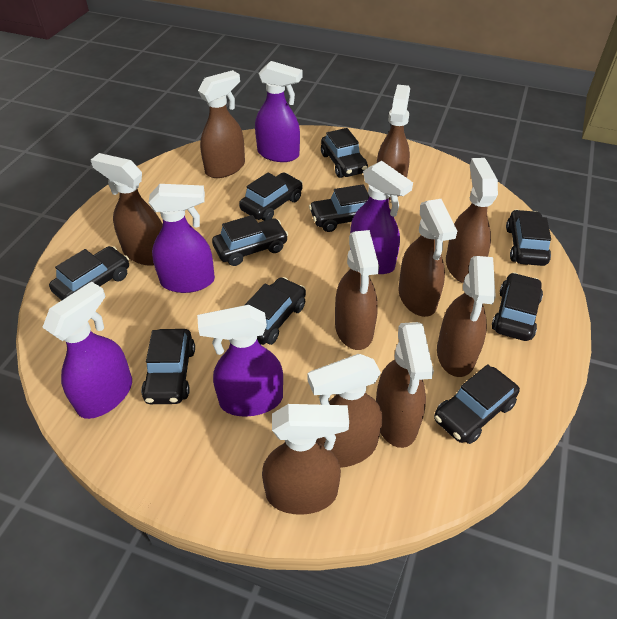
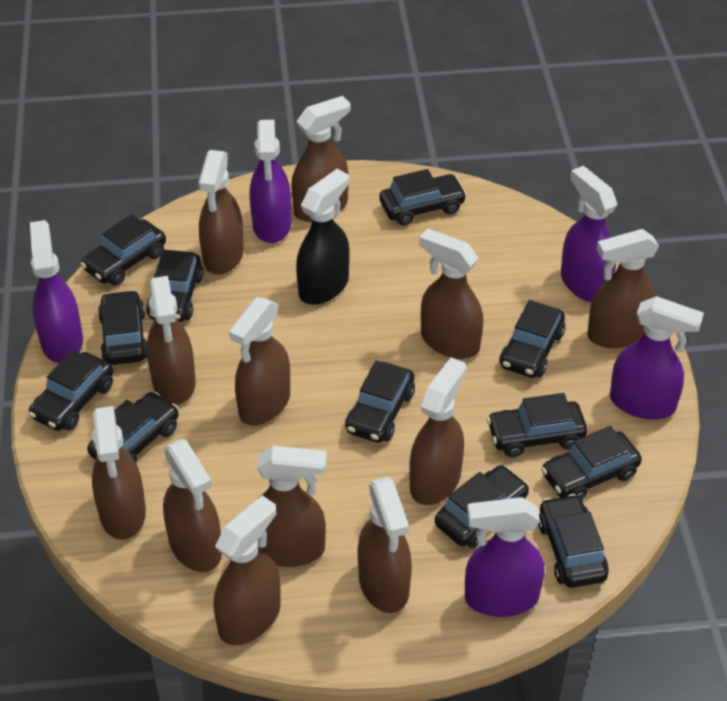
black car: 10 -> 12
black spray bottle: 0 -> 1
brown spray bottle: 10 -> 12

